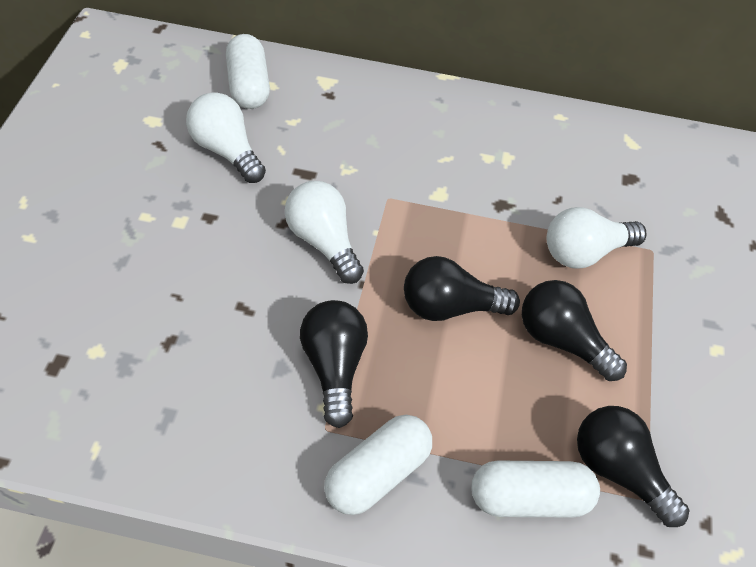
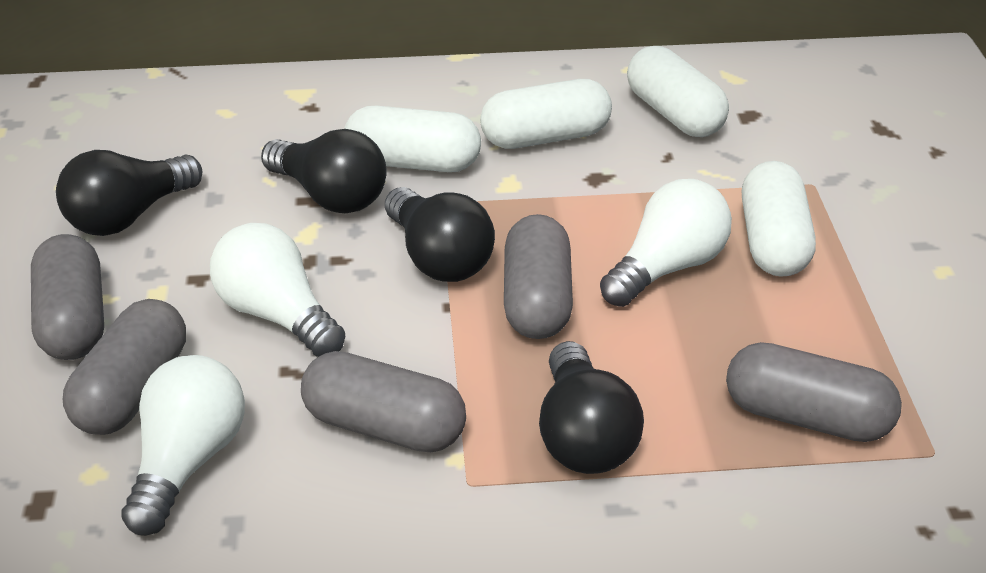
grey capsule: 0 -> 5
white capsule: 3 -> 4

